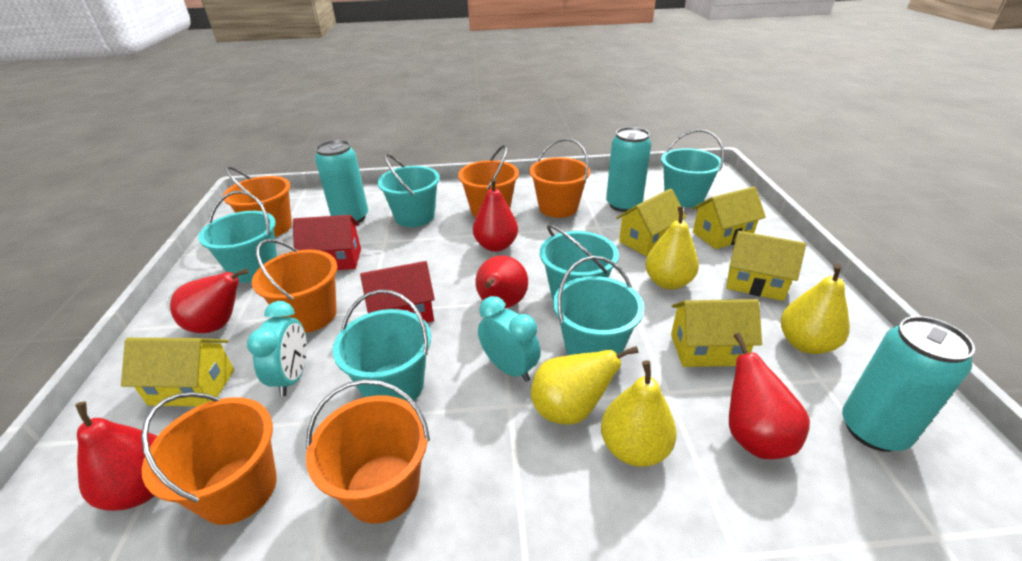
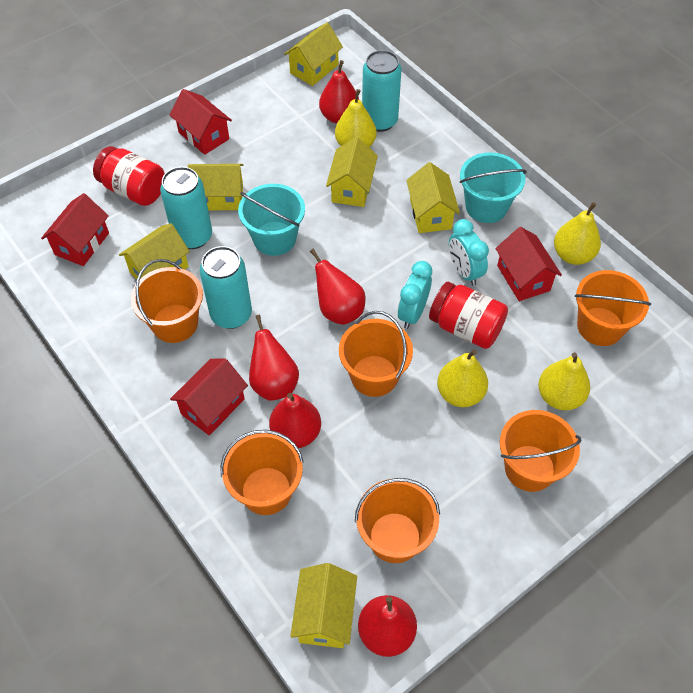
red house: 2 -> 4
red jar: 0 -> 2
turquoise bucket: 6 -> 2
yellow house: 5 -> 6

